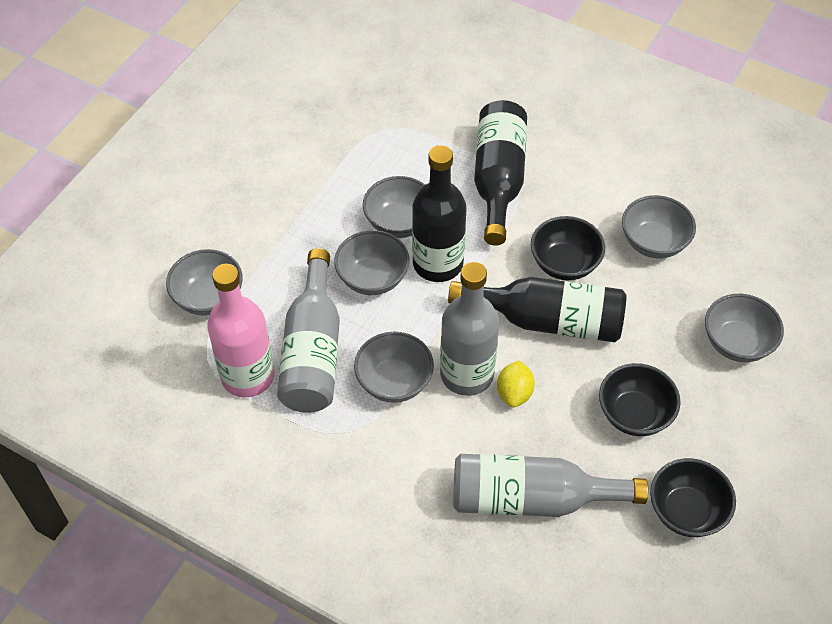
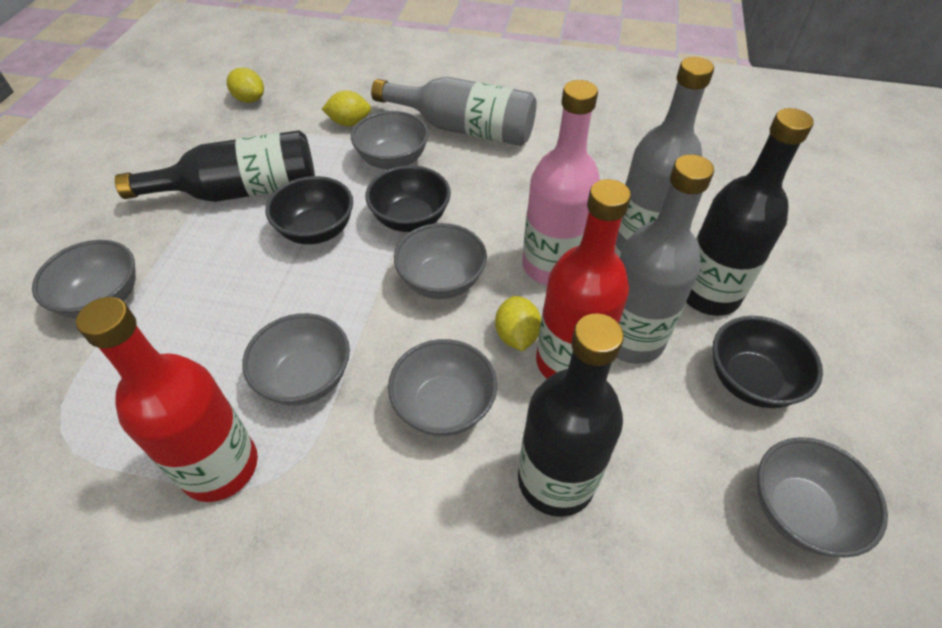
red bottle: 0 -> 2
yellow lemon: 1 -> 3

